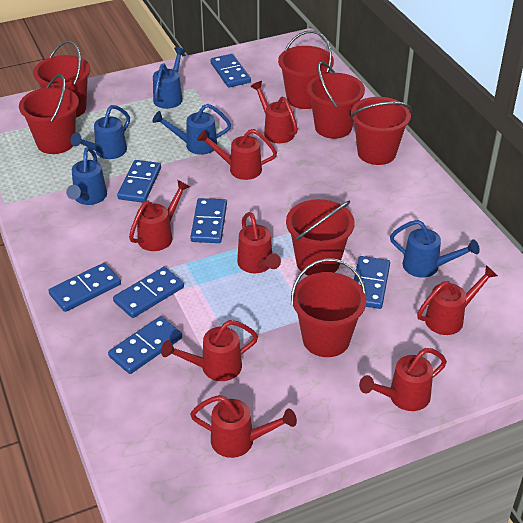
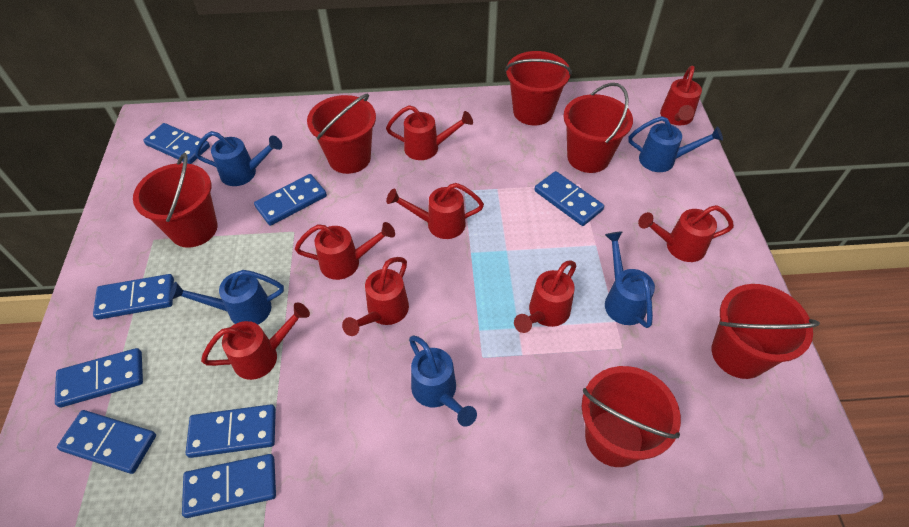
blue domino: 7 -> 8
red bucket: 7 -> 6

